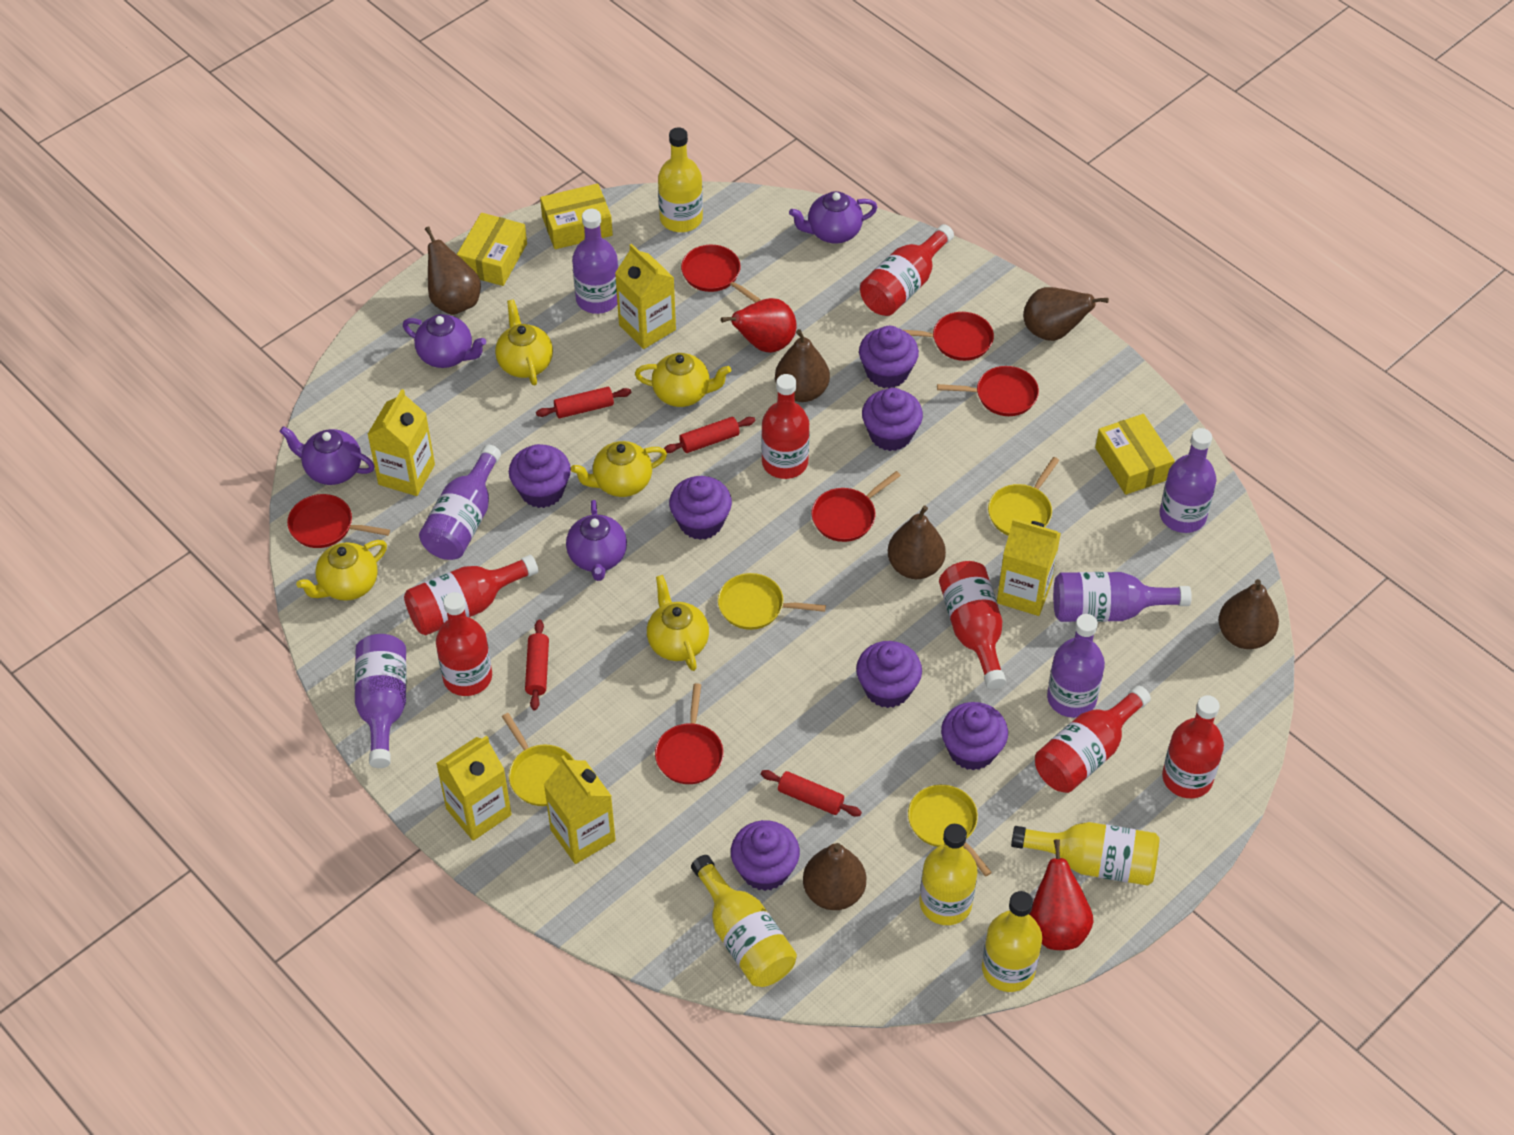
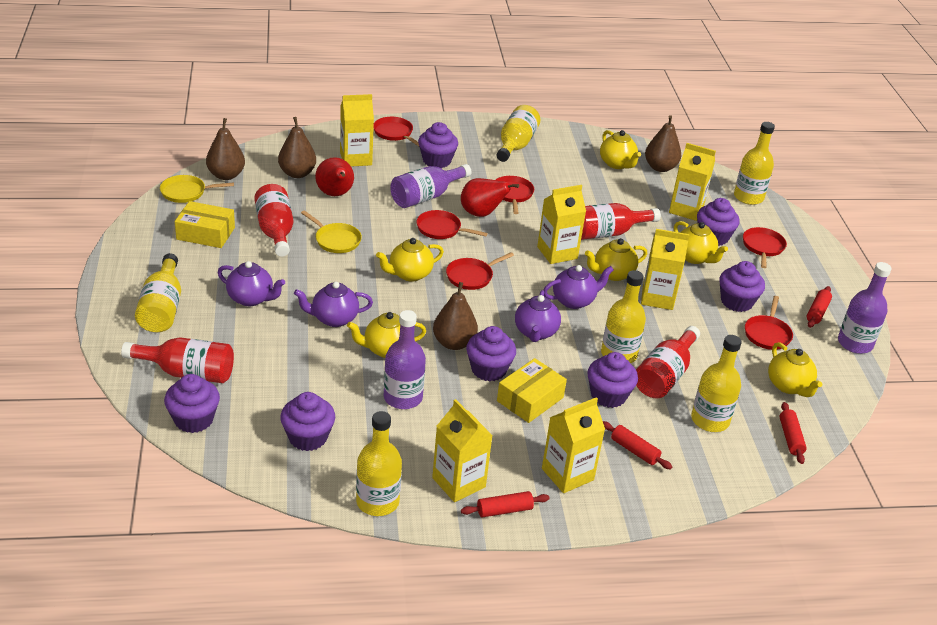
brown pear: 6 -> 4
purple bottle: 6 -> 3
red bottle: 7 -> 4
yellow bottle: 5 -> 6
yellow box: 3 -> 2
yellow carton: 5 -> 6
yellow pan: 4 -> 2
yellow teapot: 5 -> 6

